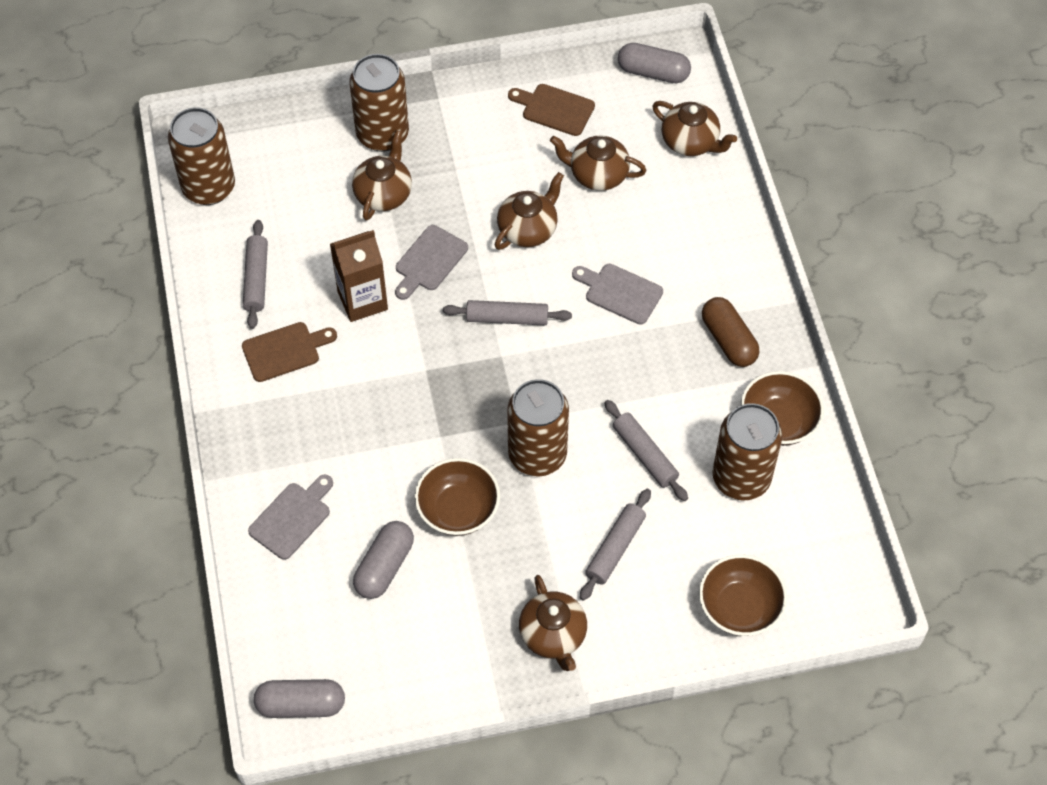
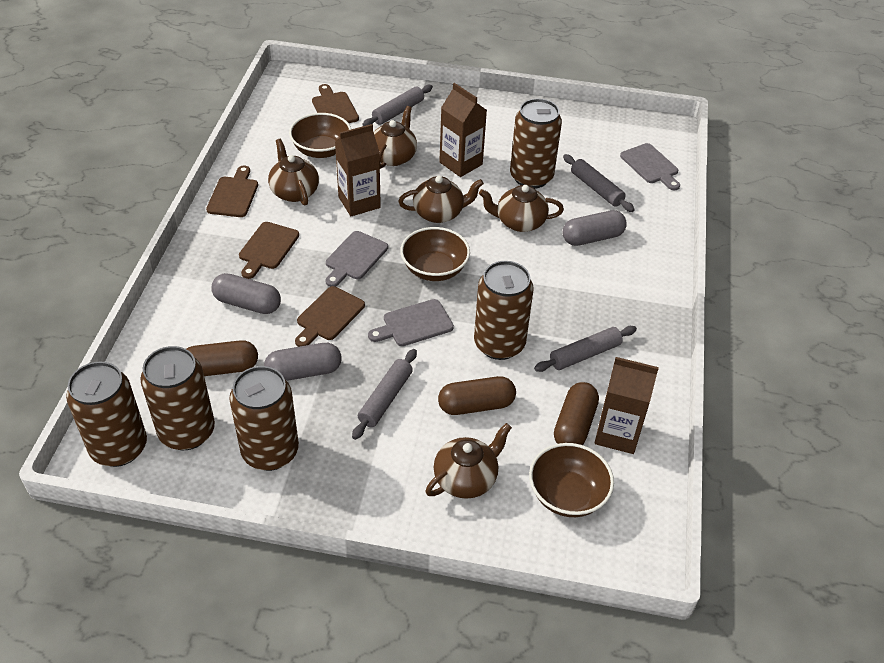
brown can: 4 -> 5
brown capsule: 1 -> 3
brown carton: 1 -> 3
brown cutting board: 2 -> 4

